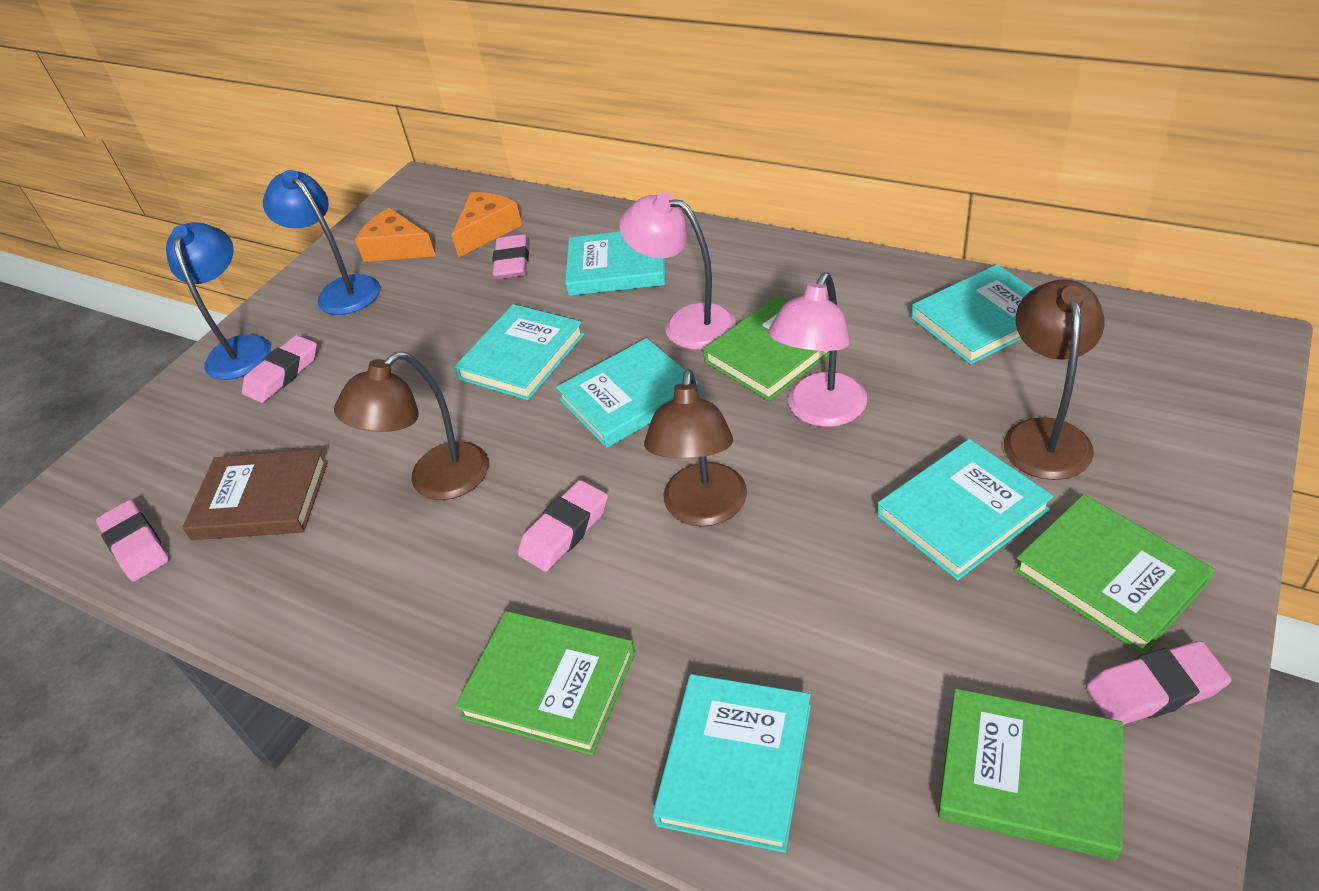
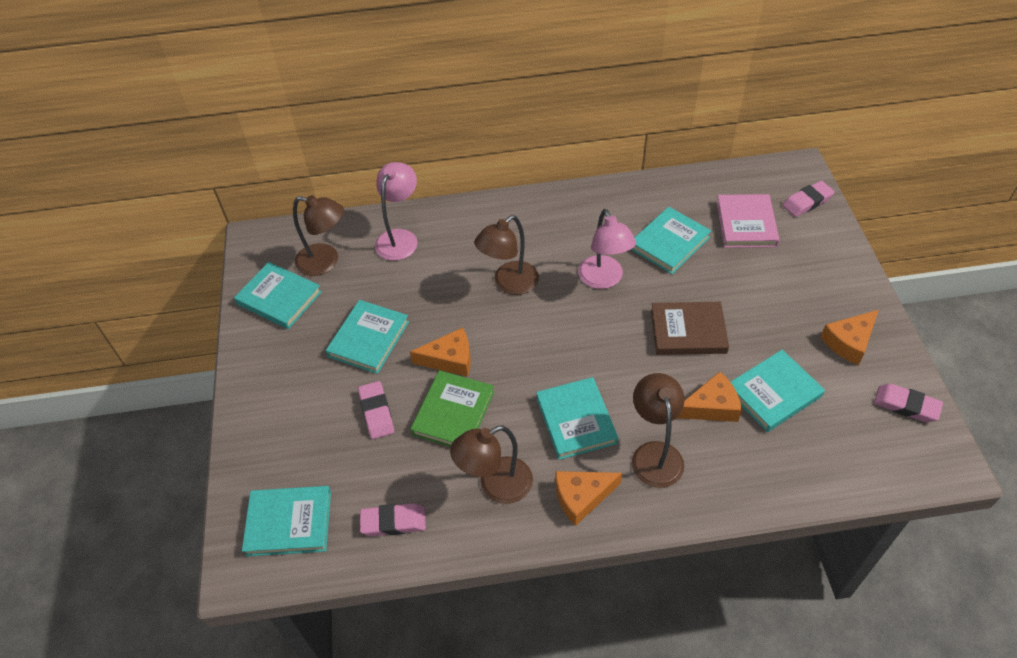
blue lamp: 2 -> 0
brown lamp: 3 -> 4
green book: 4 -> 1
orange cheese: 2 -> 4
pink book: 0 -> 1
pink eraser: 5 -> 4

